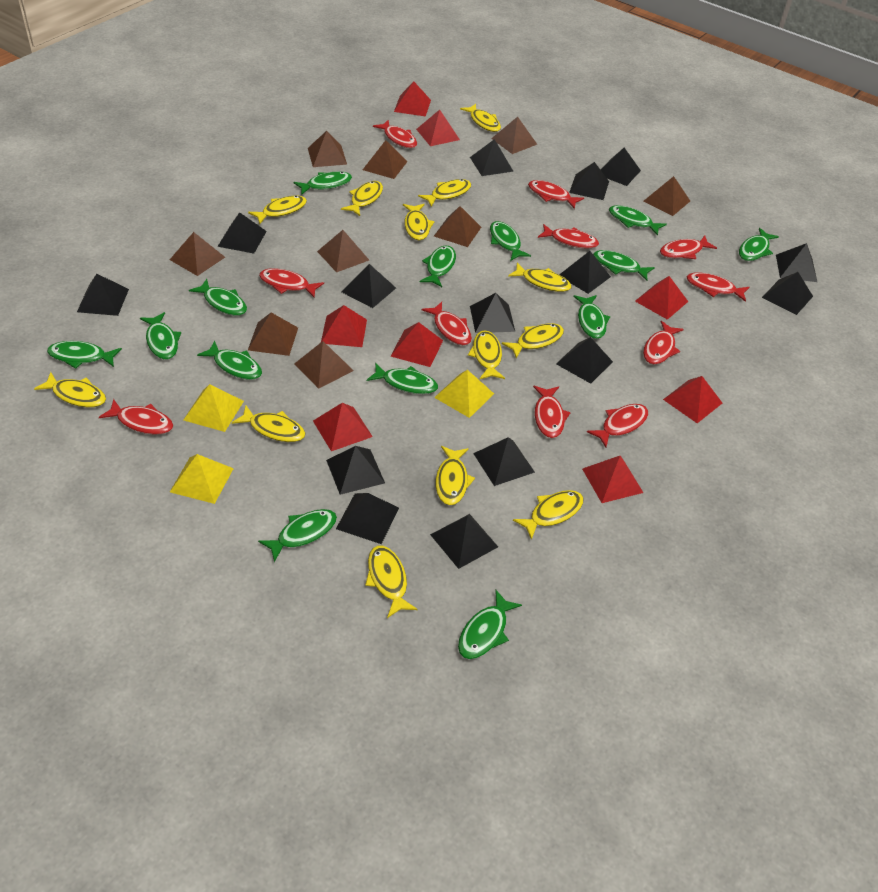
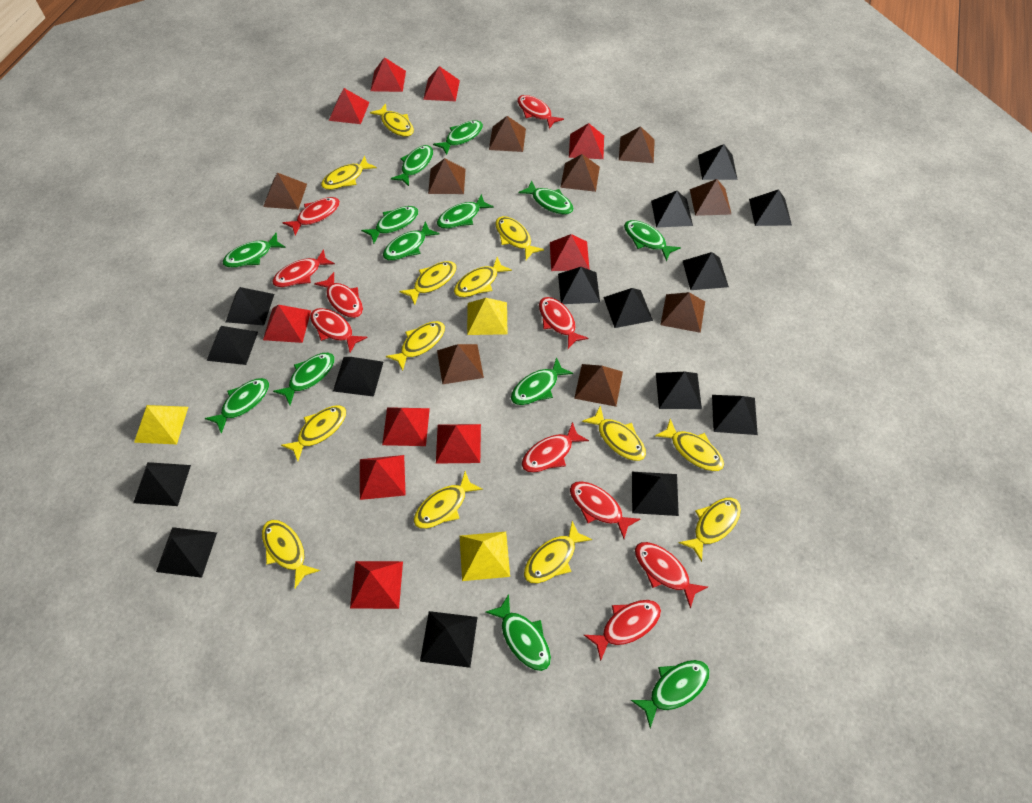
green fish: 14 -> 13
red fish: 11 -> 10
red pyramid: 8 -> 10

